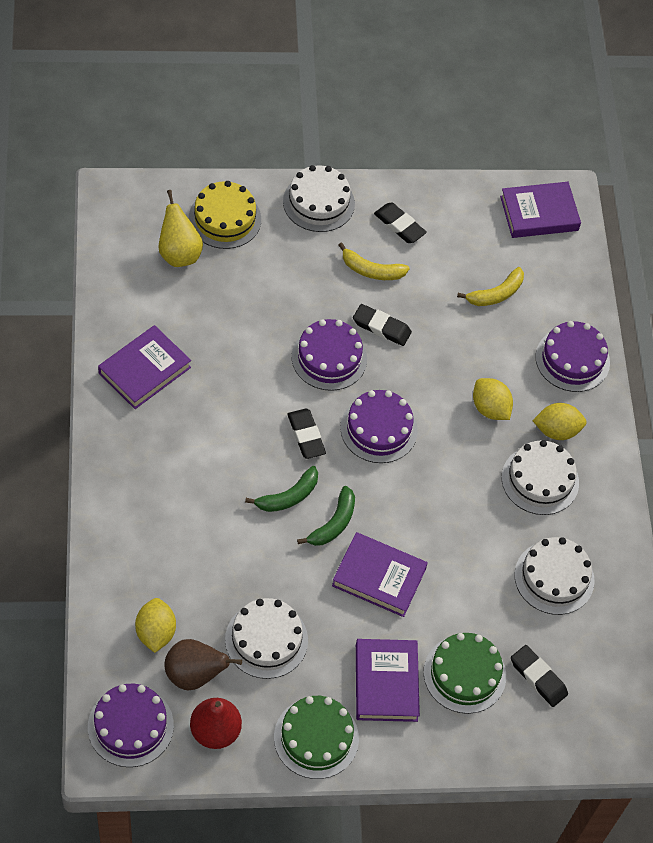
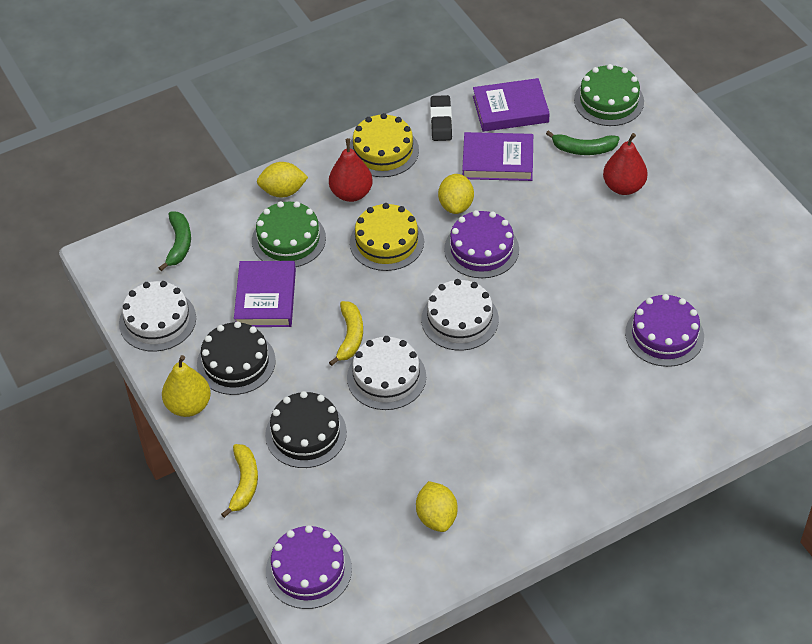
black cake: 0 -> 2
black eraser: 4 -> 1
brown pear: 1 -> 0
purple book: 4 -> 3
purple cake: 4 -> 3
red pear: 1 -> 2
white cake: 4 -> 3
yellow cake: 1 -> 2

